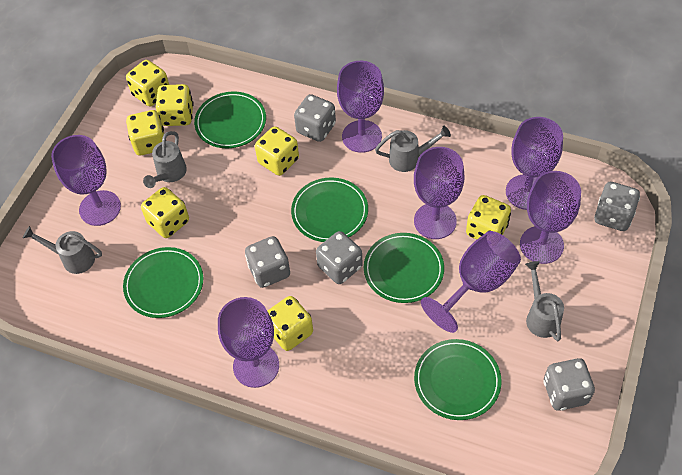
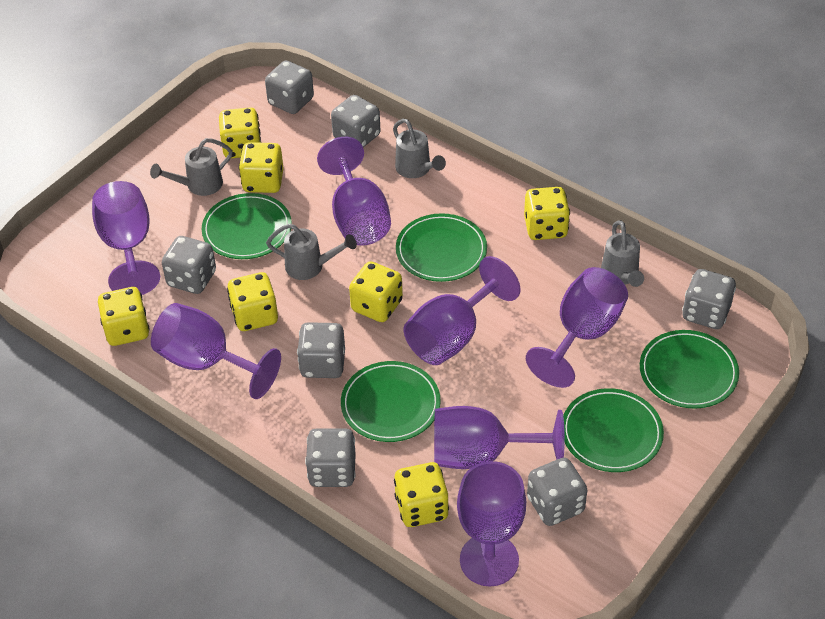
grey dice: 5 -> 7

